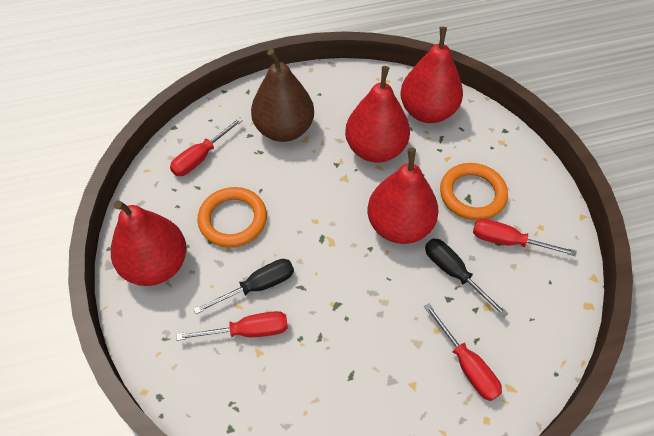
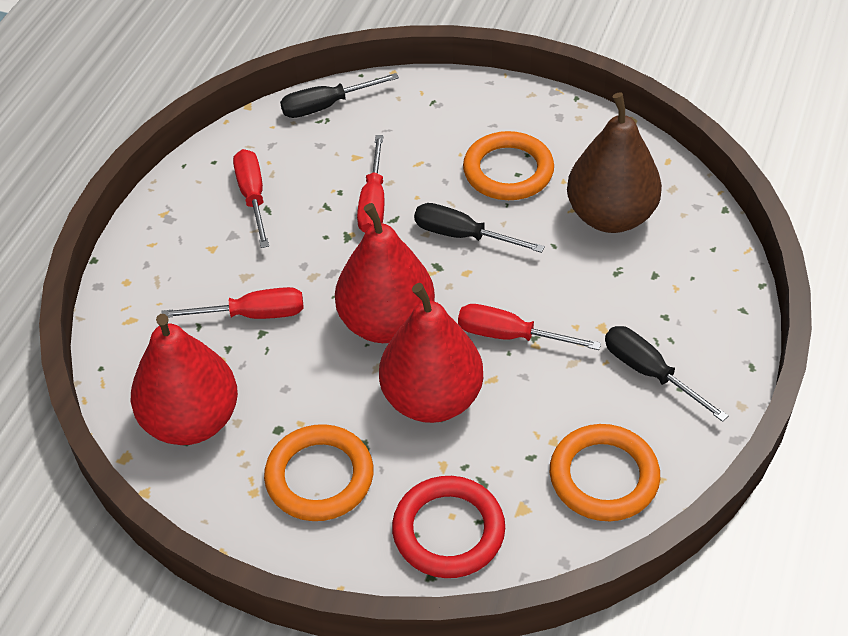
black screwdriver: 2 -> 3
orange ring: 2 -> 3
red pear: 4 -> 3
red ring: 0 -> 1

